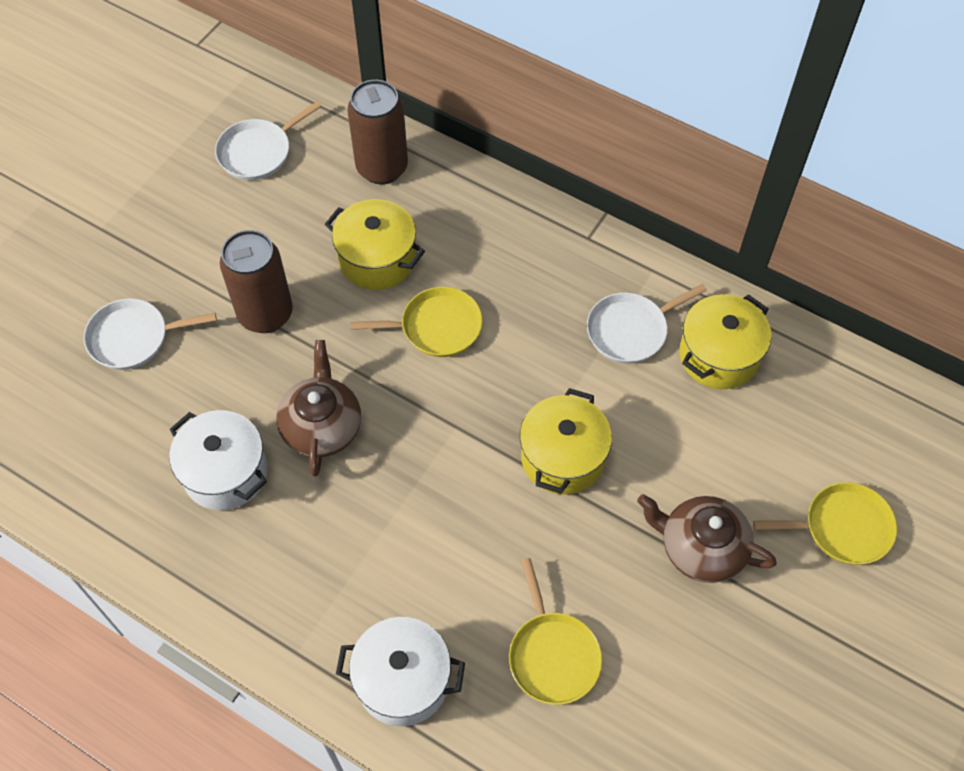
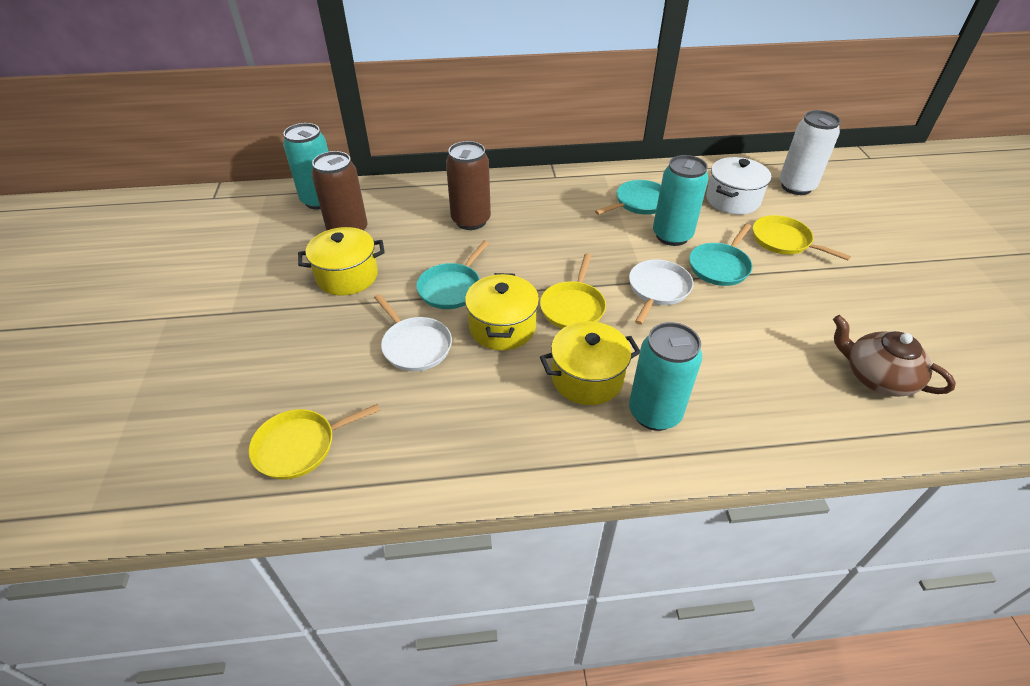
brown teapot: 2 -> 1
turquoise can: 0 -> 3
turquoise pan: 0 -> 3
white can: 0 -> 1
white pan: 3 -> 2
white pot: 2 -> 1

